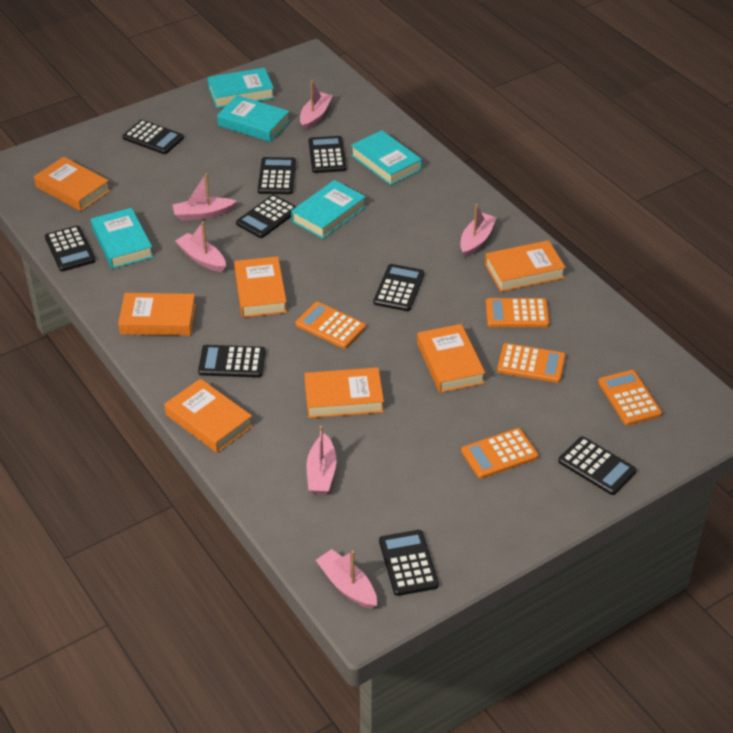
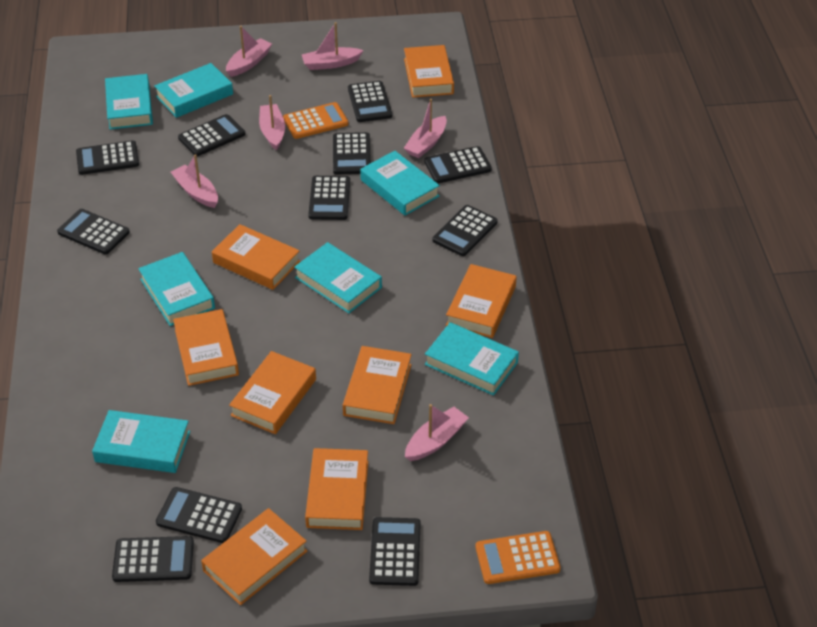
black calculator: 9 -> 11
orange book: 7 -> 8
orange calculator: 5 -> 2
turquoise book: 5 -> 7

